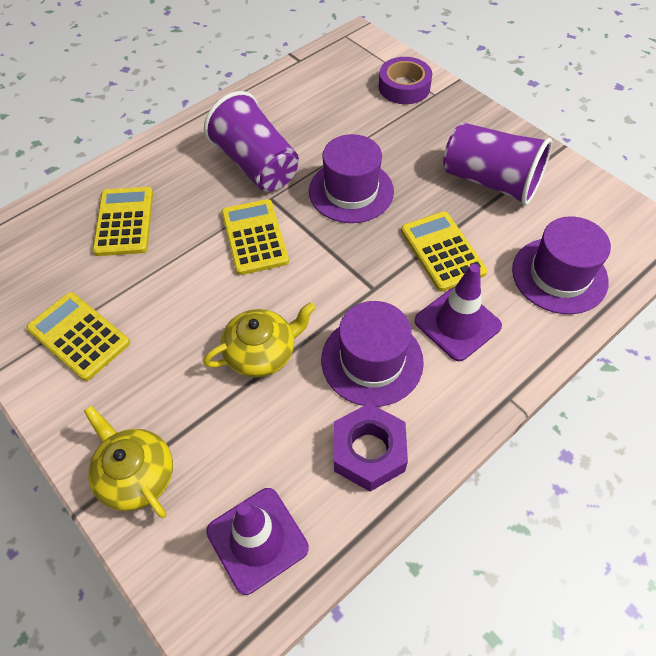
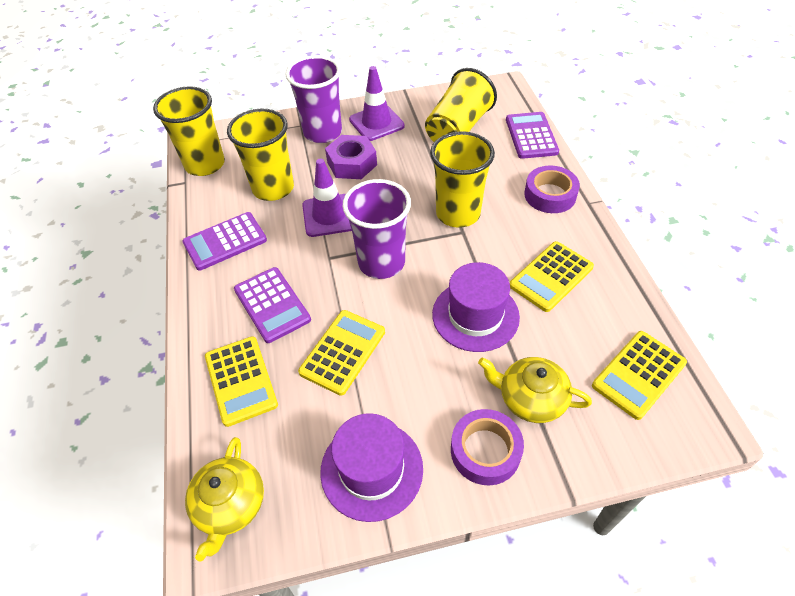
purple calculator: 0 -> 3
purple hat: 3 -> 2
purple tape: 1 -> 2
yellow cup: 0 -> 4

